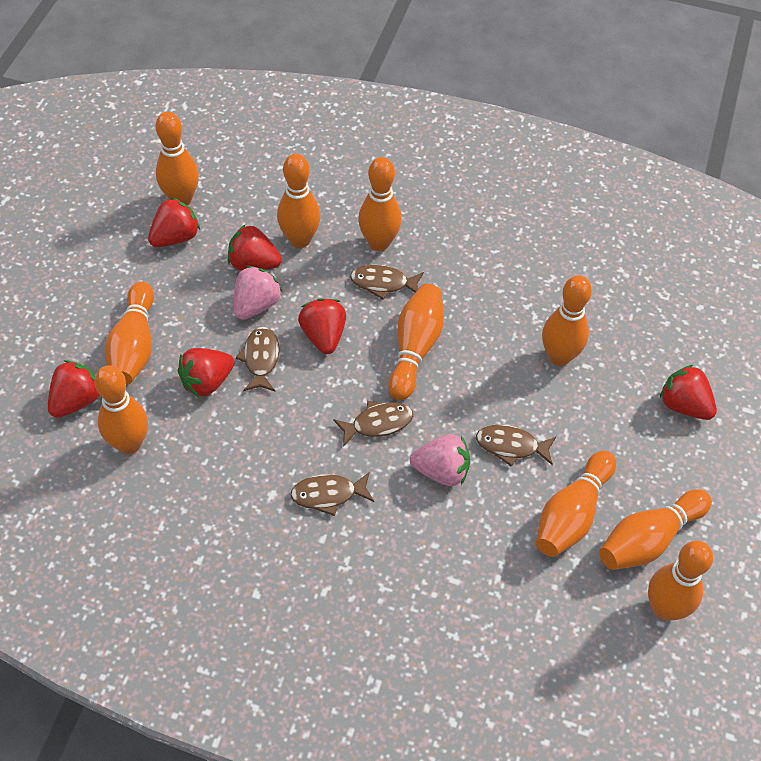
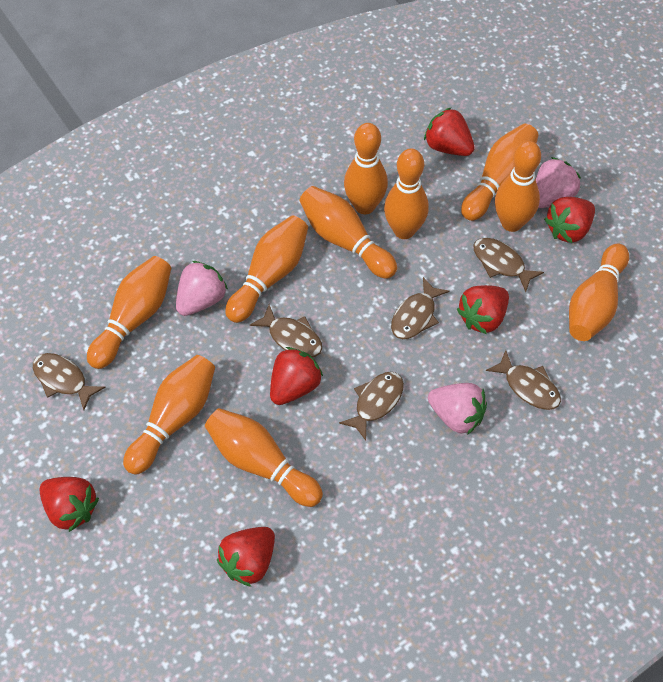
brown fish: 5 -> 6
pink strawberry: 2 -> 3

